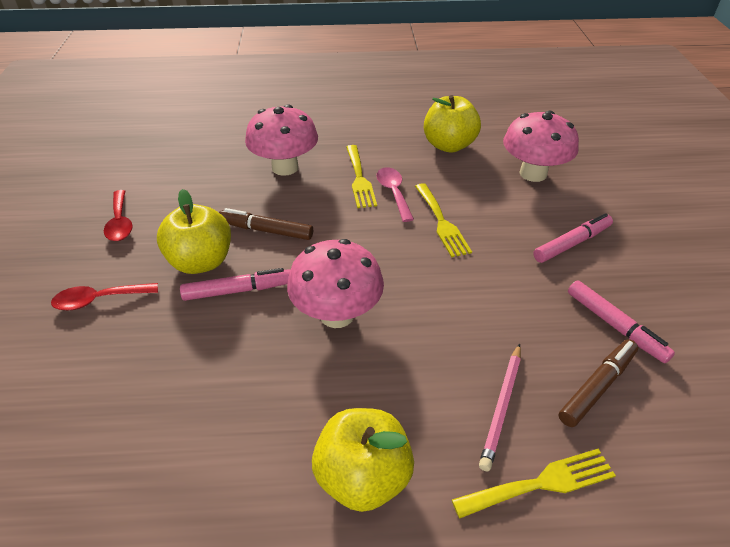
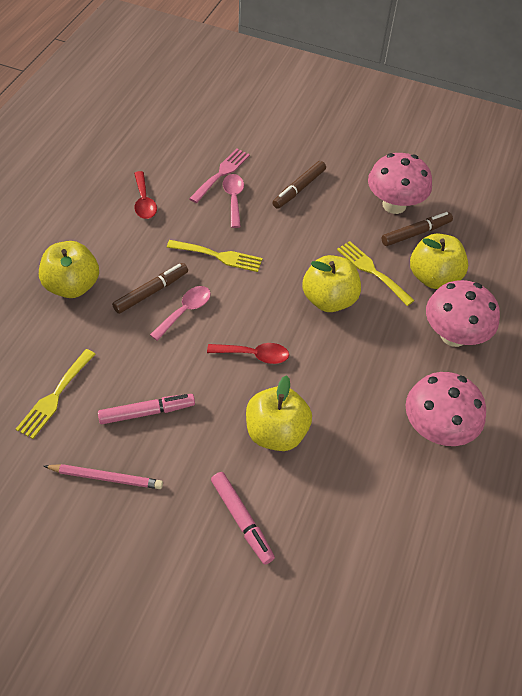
brown marker: 2 -> 3
pink fork: 0 -> 1
pink marker: 3 -> 2
pink spoon: 1 -> 2
yellow apple: 3 -> 4

